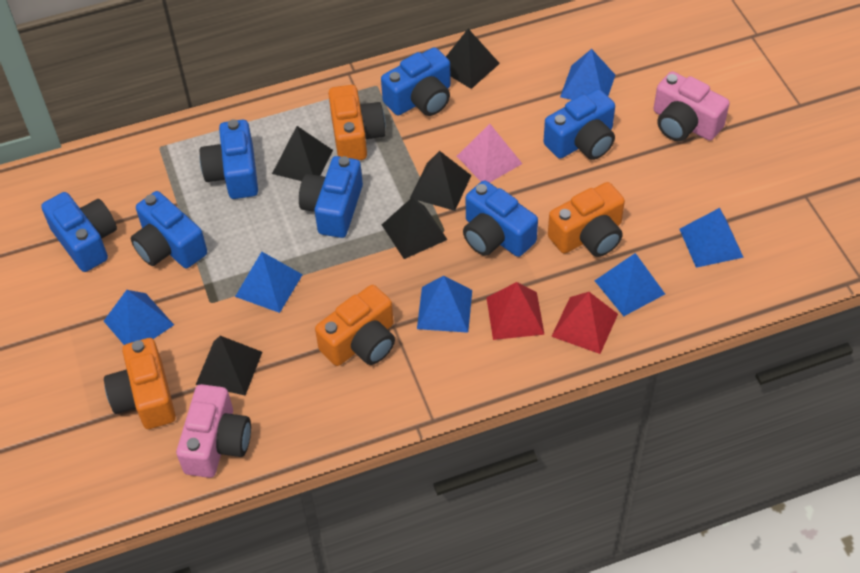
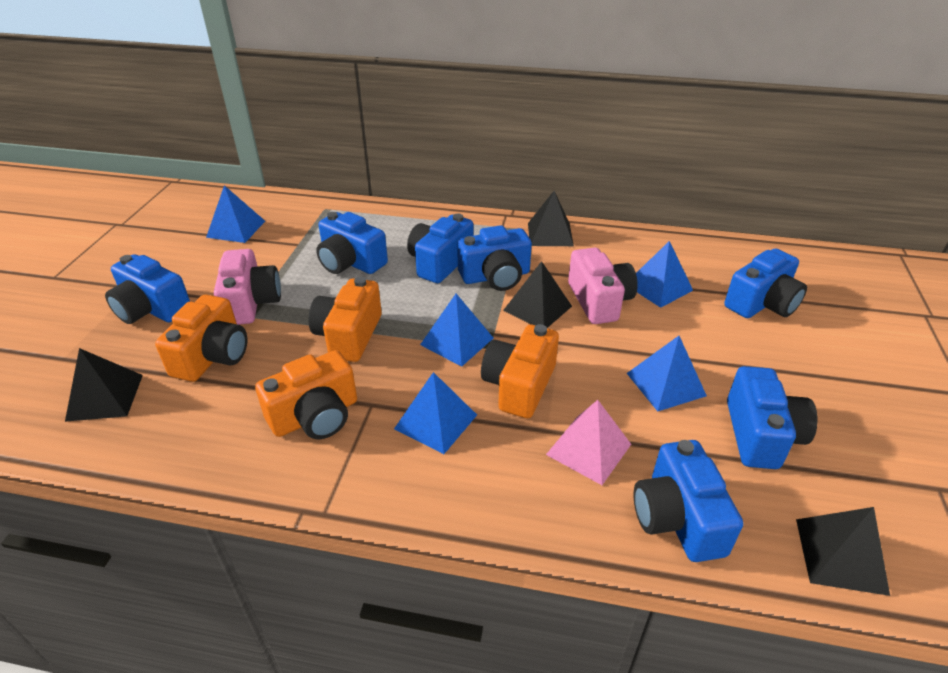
black pyramid: 5 -> 4
blue pyramid: 6 -> 5
red pyramid: 2 -> 0

